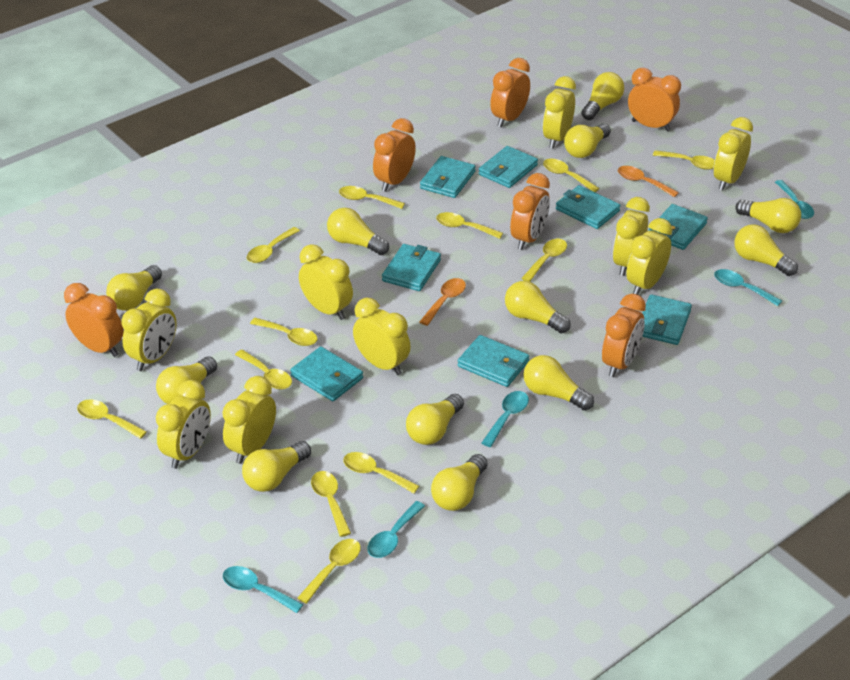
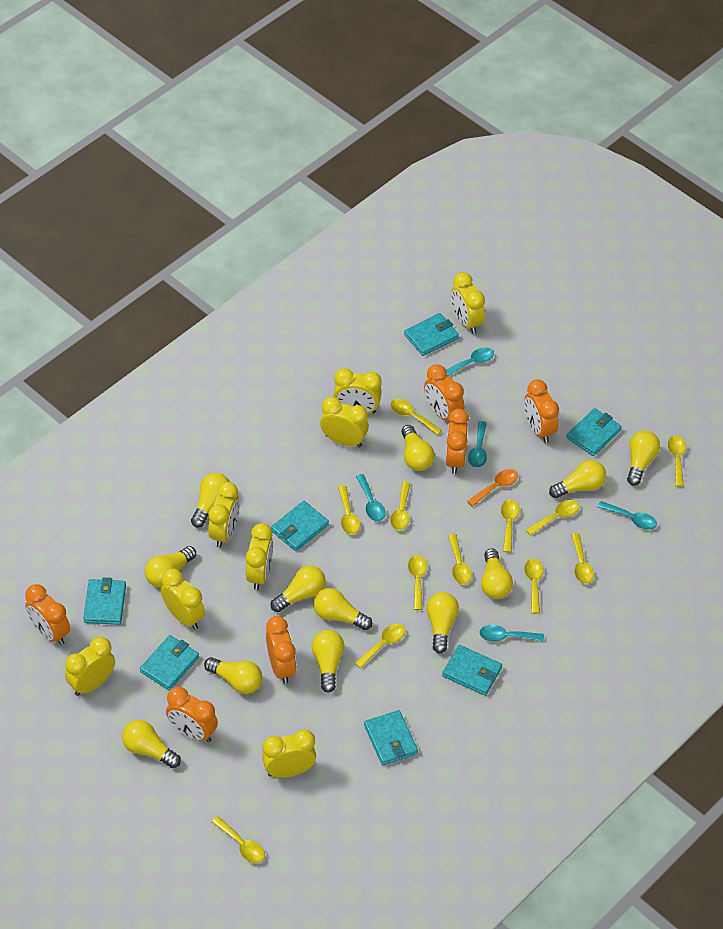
orange spoon: 2 -> 1
turquoise wallet: 8 -> 7
yellow clock: 9 -> 8

